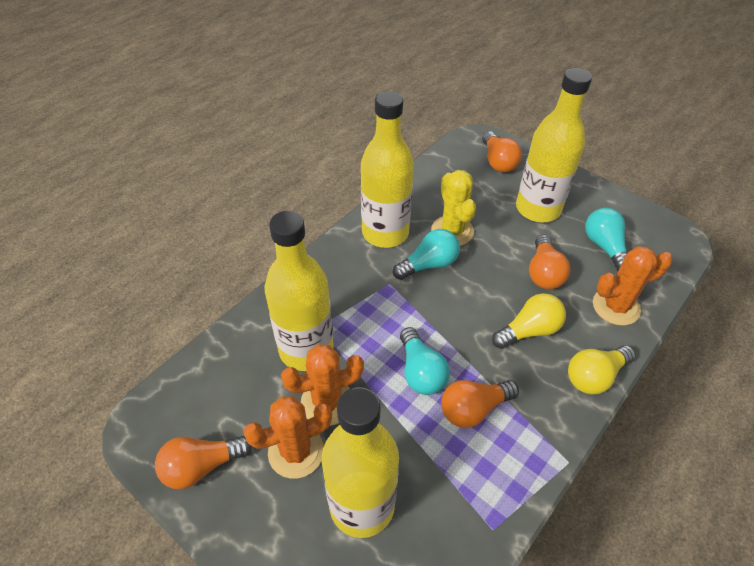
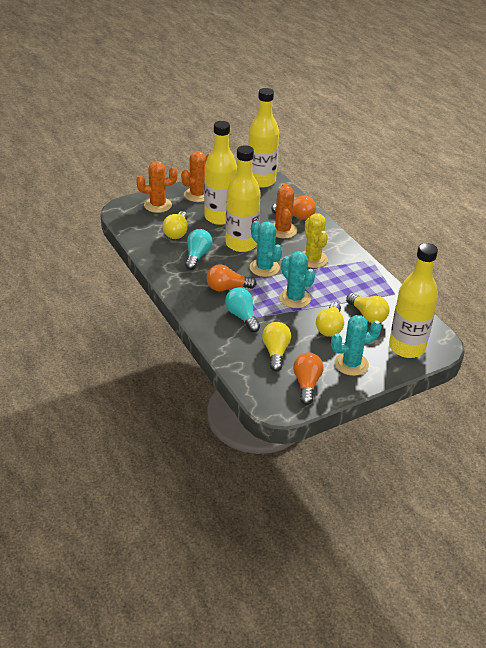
orange light bulb: 4 -> 3
turquoise cactus: 0 -> 3
turquoise light bulb: 3 -> 2
yellow light bulb: 2 -> 4

